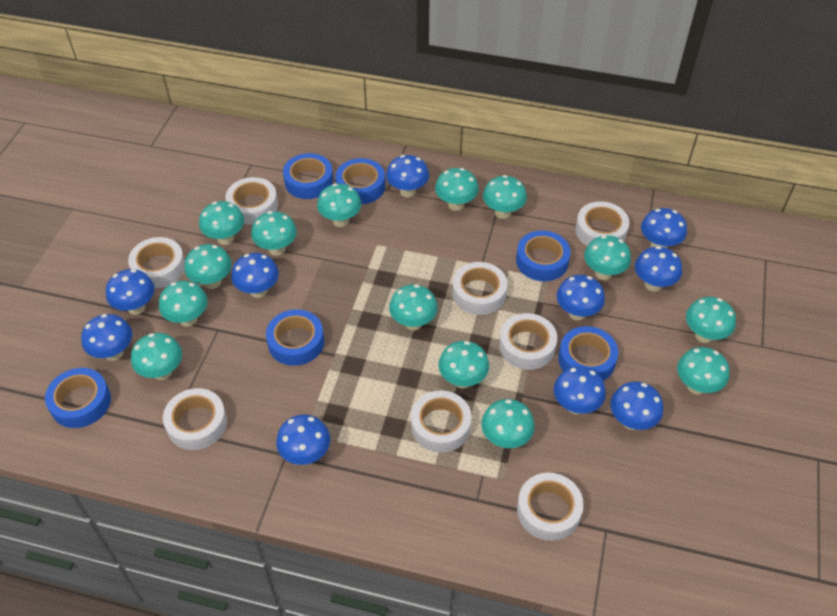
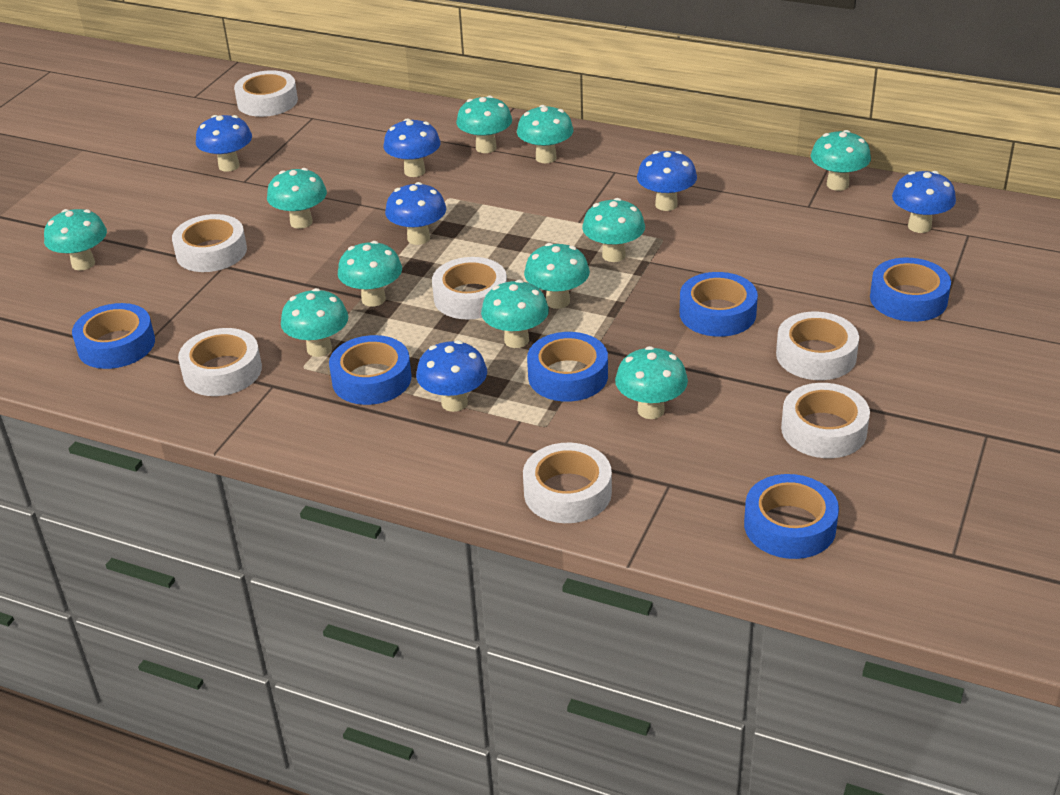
blue mushroom: 10 -> 6
turquoise mushroom: 14 -> 11
white tape: 8 -> 7

